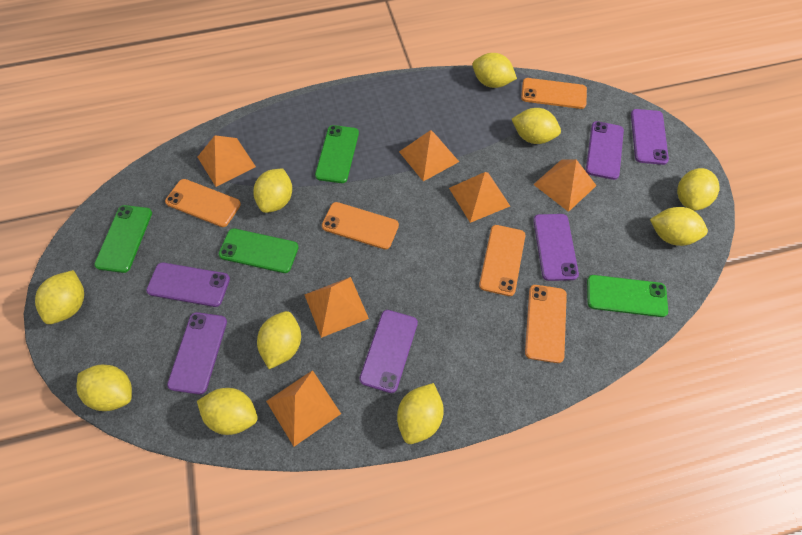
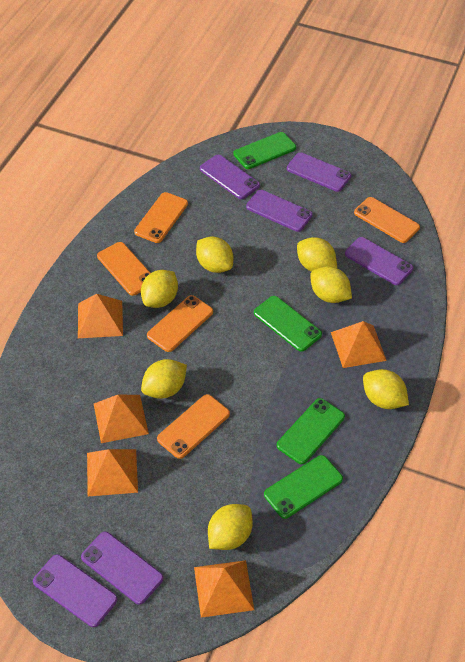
orange pyramid: 6 -> 5
yellow lemon: 10 -> 7

